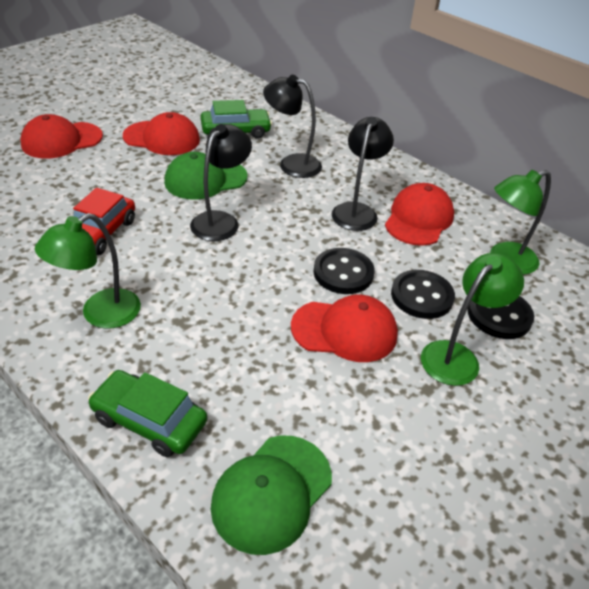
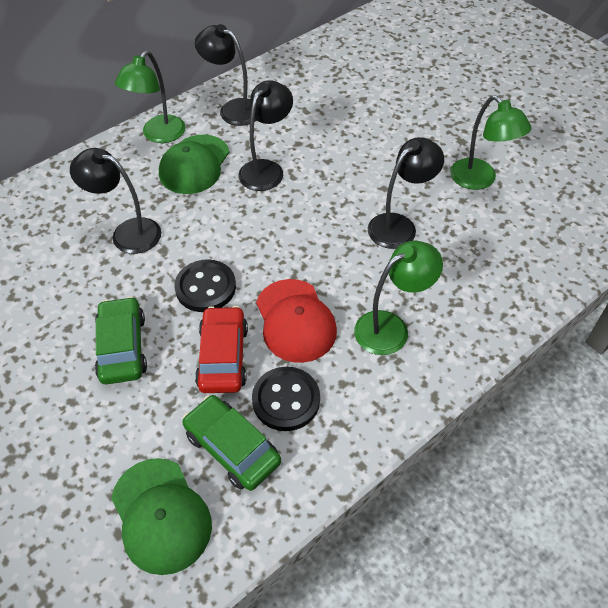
black button: 3 -> 2
black lamp: 3 -> 4
red cap: 4 -> 1

